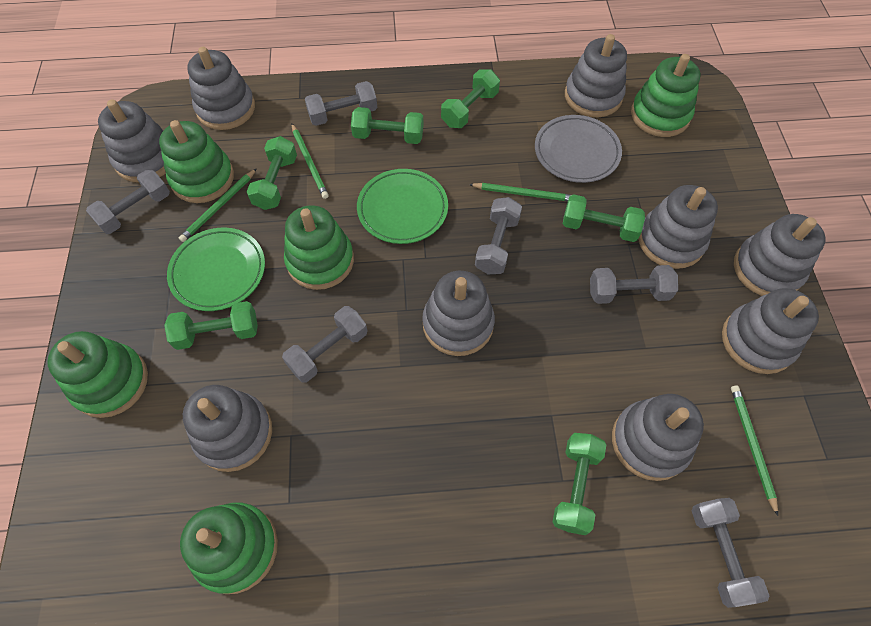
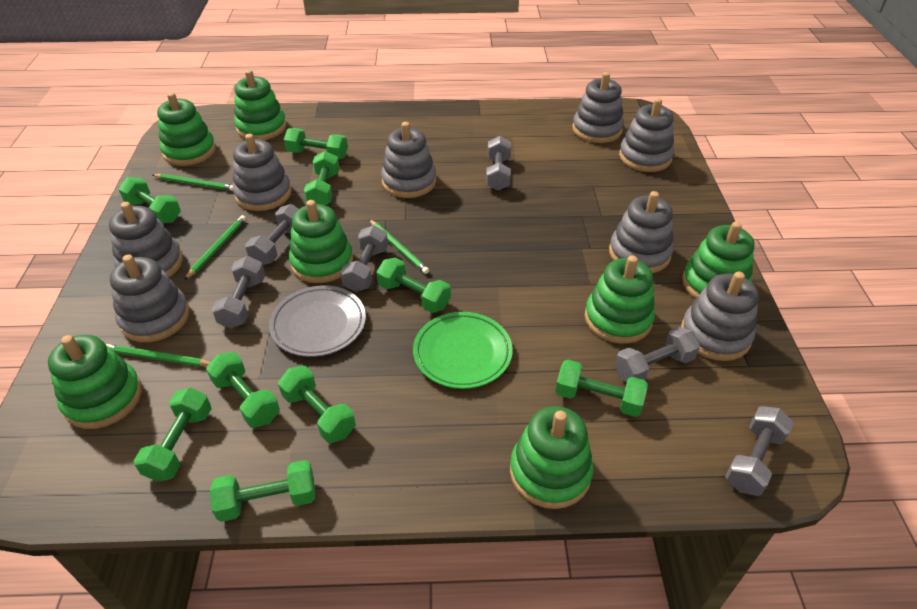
green dumbbell: 6 -> 9
green plate: 2 -> 1
green stacking toy: 5 -> 7
grey stacking toy: 9 -> 8

